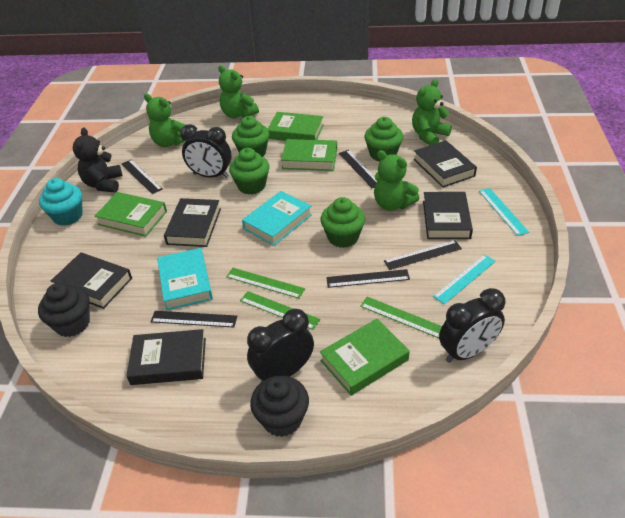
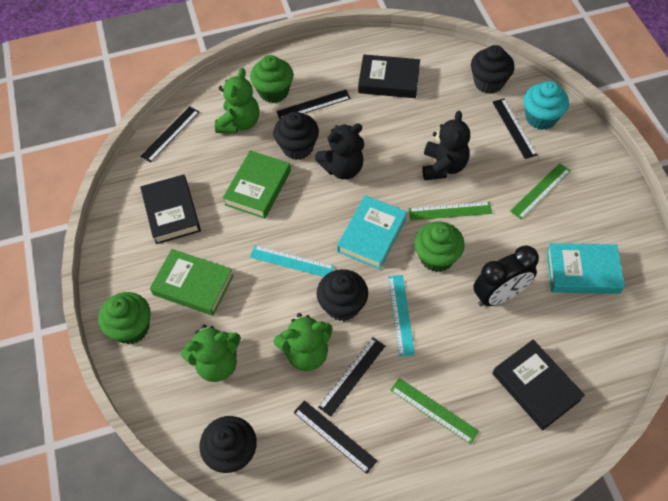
black book: 5 -> 3
black clock: 3 -> 1
black cupcake: 2 -> 4
black teddy bear: 1 -> 2
green book: 4 -> 2
green cupcake: 4 -> 3
green teddy bear: 4 -> 3

